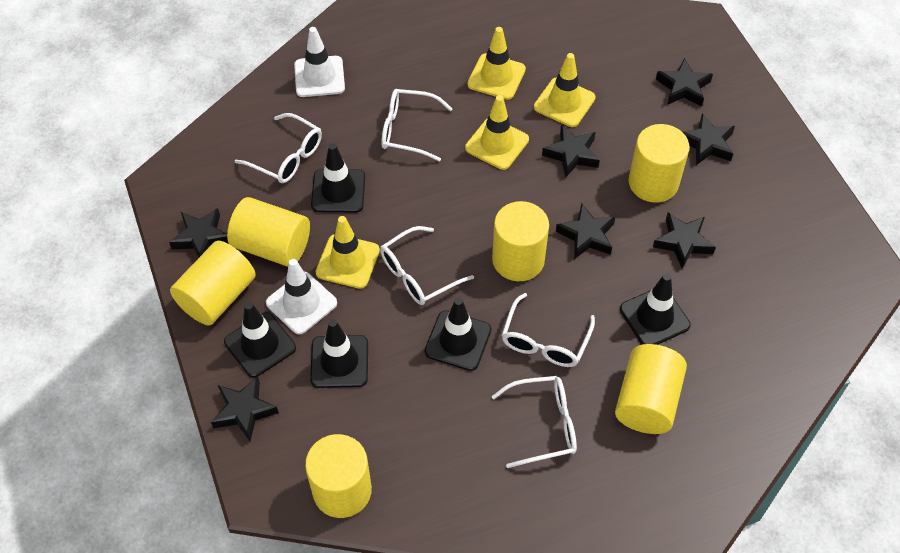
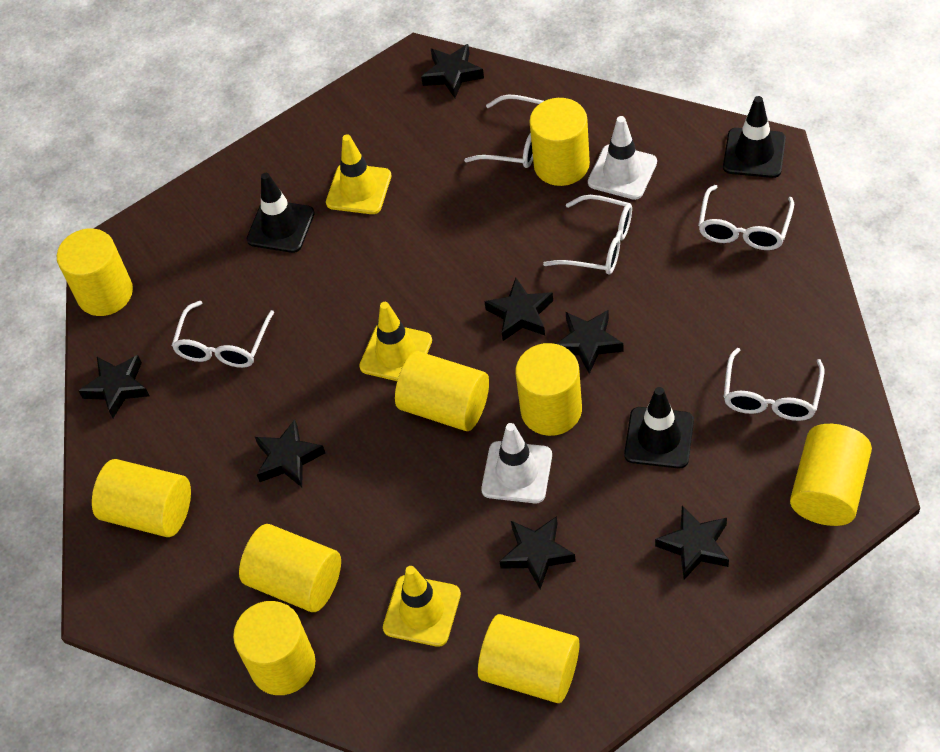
black traffic cone: 5 -> 3
yellow cylinder: 6 -> 9
yellow traffic cone: 4 -> 3

